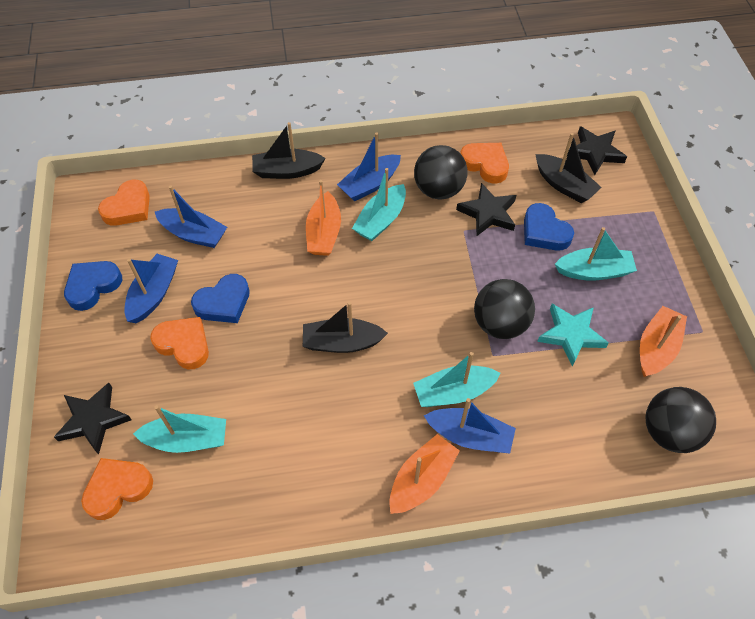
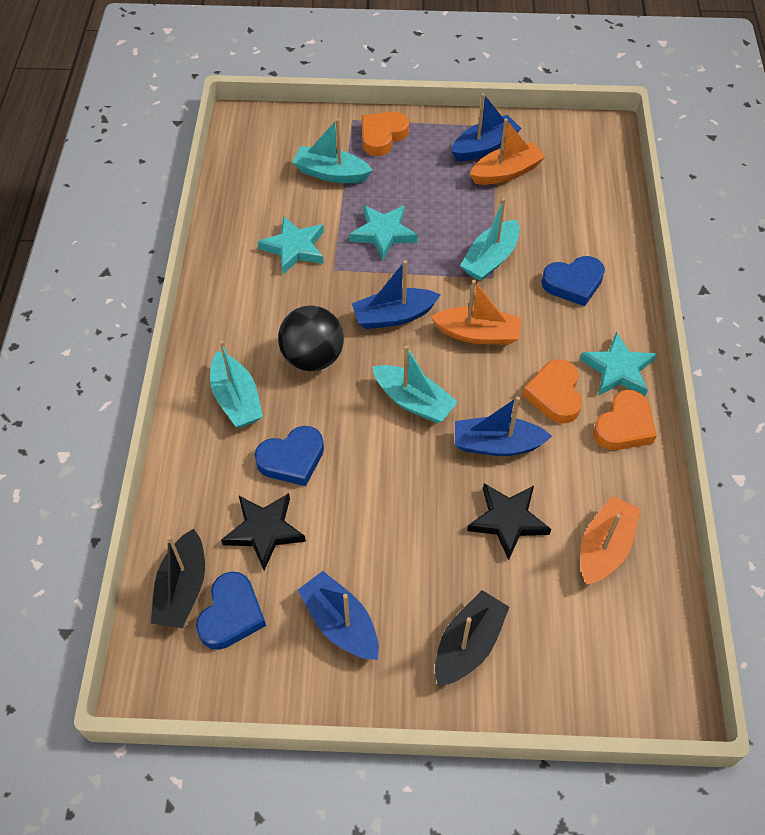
black ball: 3 -> 1
black boat: 3 -> 2
black star: 3 -> 2
orange heart: 4 -> 3
turquoise star: 1 -> 3

